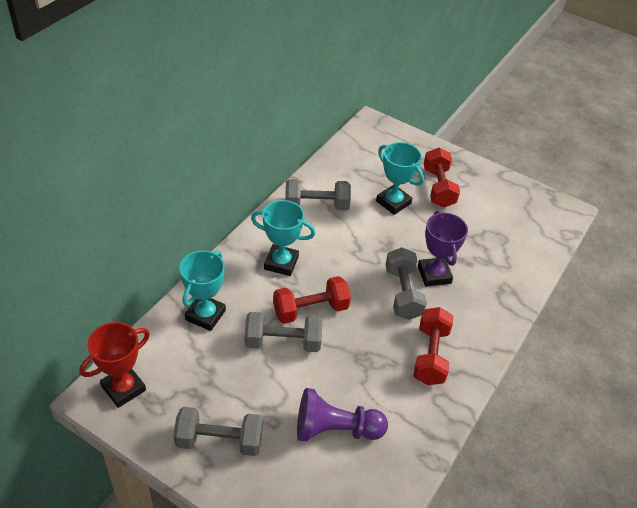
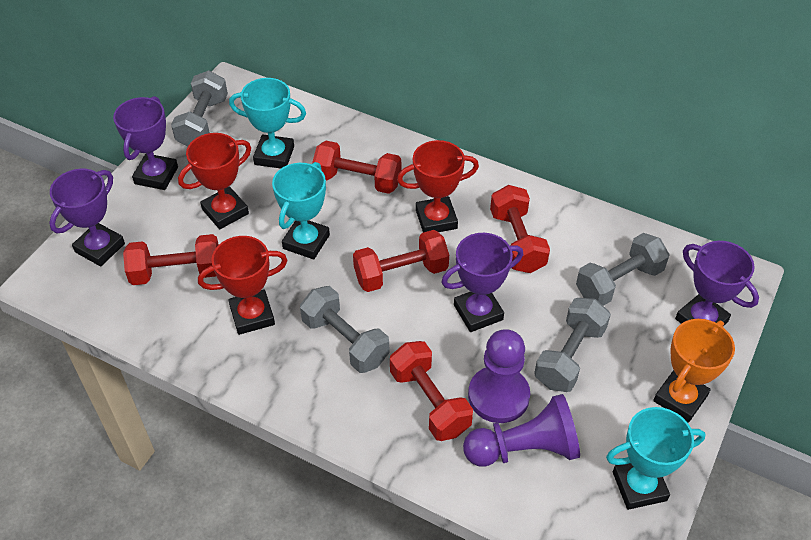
orange trophy: 0 -> 1
purple pawn: 1 -> 2
purple trophy: 1 -> 4
red dumbbell: 3 -> 5
red trophy: 1 -> 3

